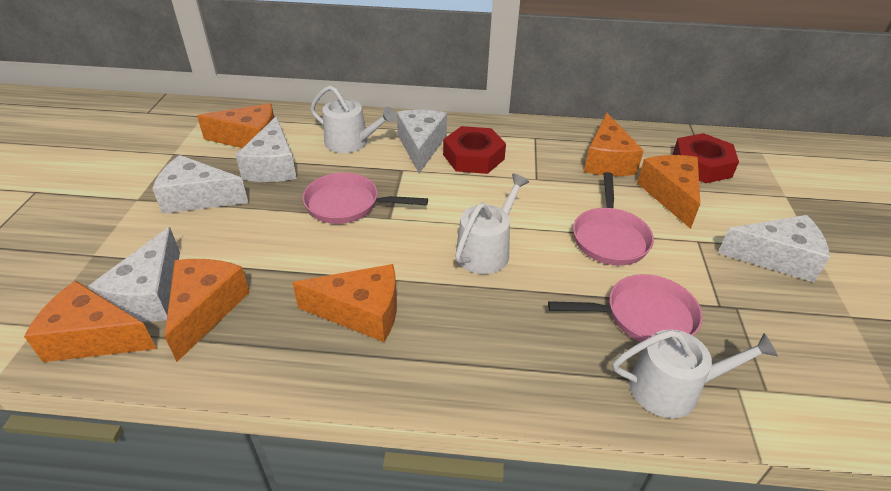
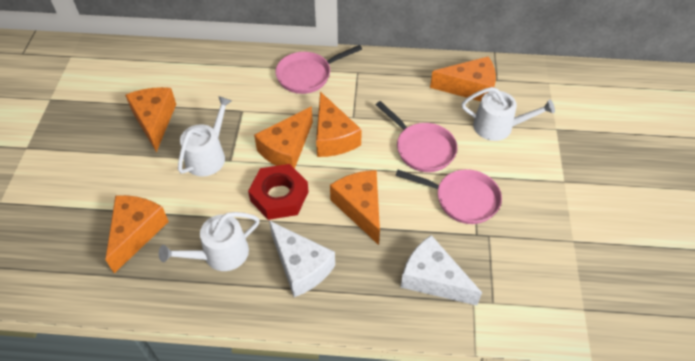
red nut: 2 -> 1
white cheese: 5 -> 2

